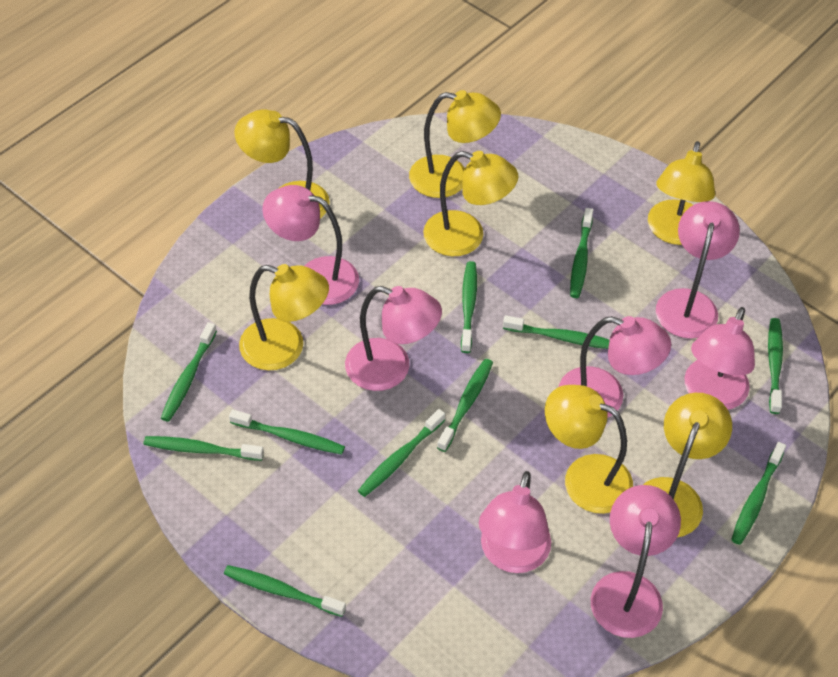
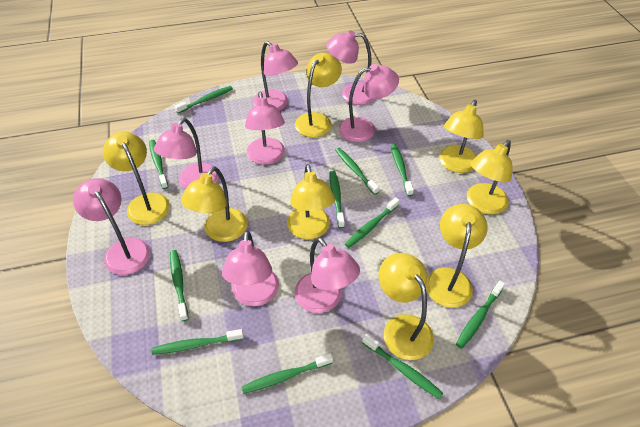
pink lamp: 7 -> 8
yellow lamp: 7 -> 8

